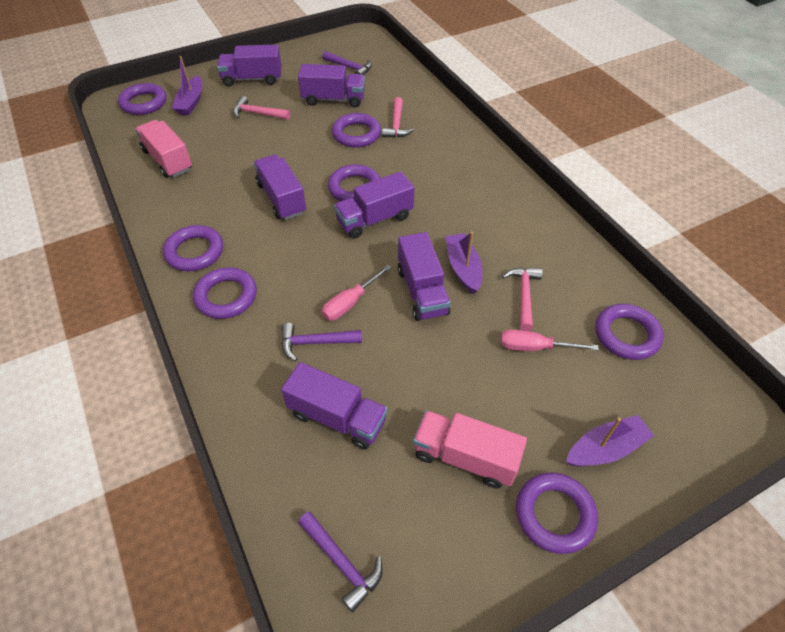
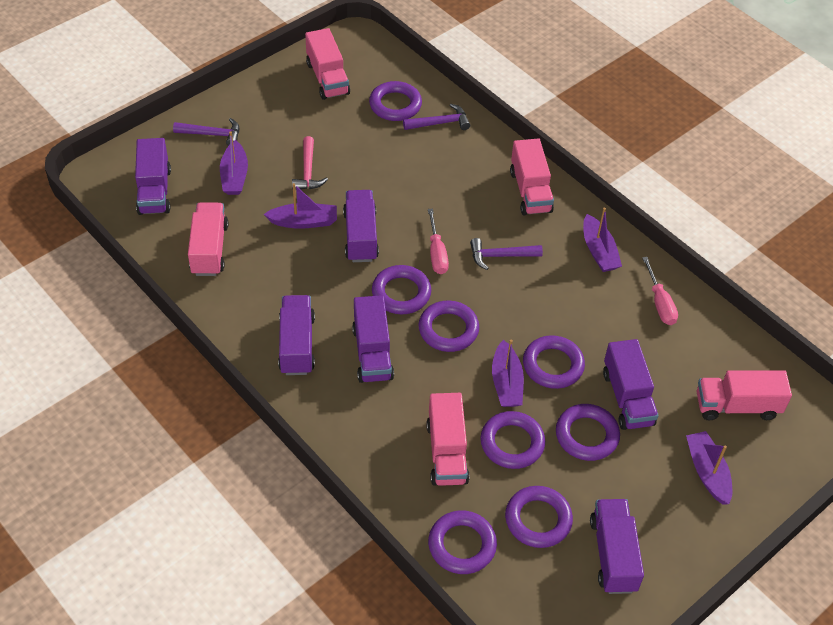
pink hammer: 3 -> 1
pink truck: 2 -> 5
purple boat: 3 -> 5
purple ring: 7 -> 8

